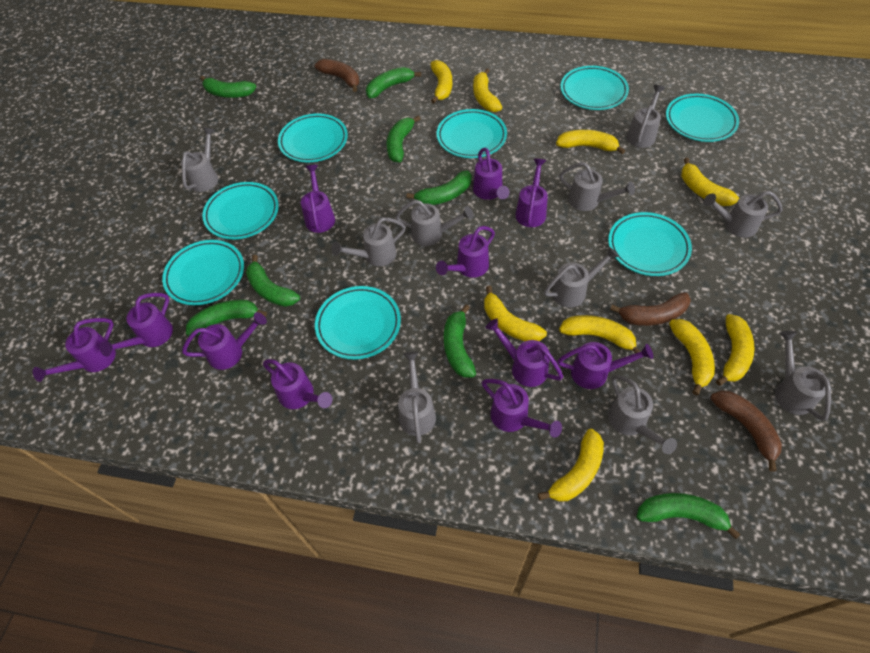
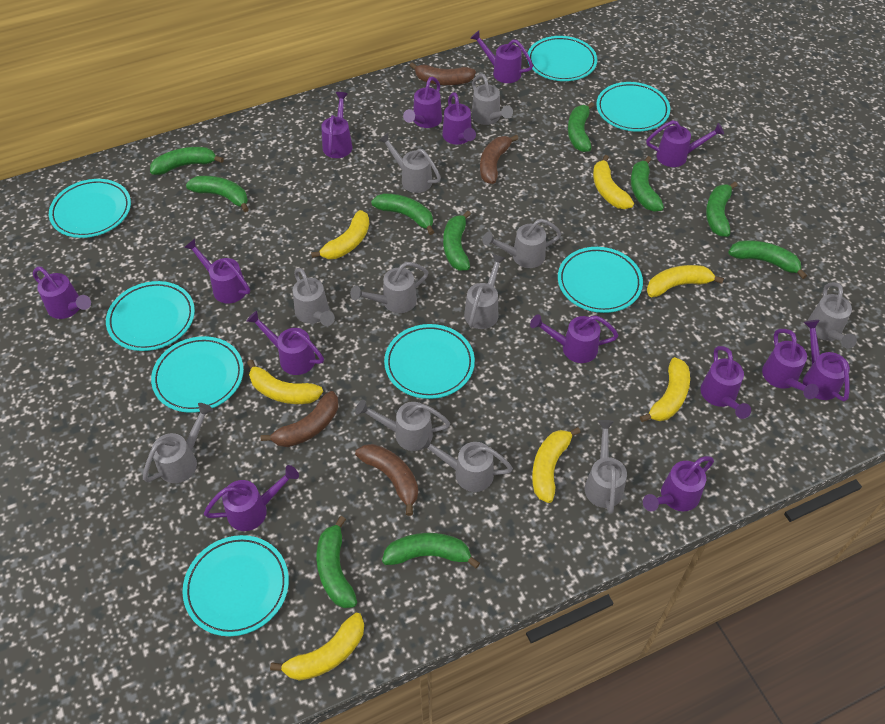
brown banana: 3 -> 4
green banana: 8 -> 10
grey watering can: 10 -> 11
purple watering can: 11 -> 14
yellow banana: 9 -> 7

